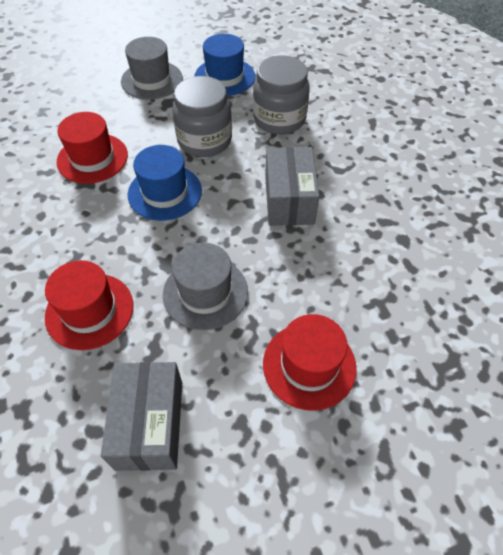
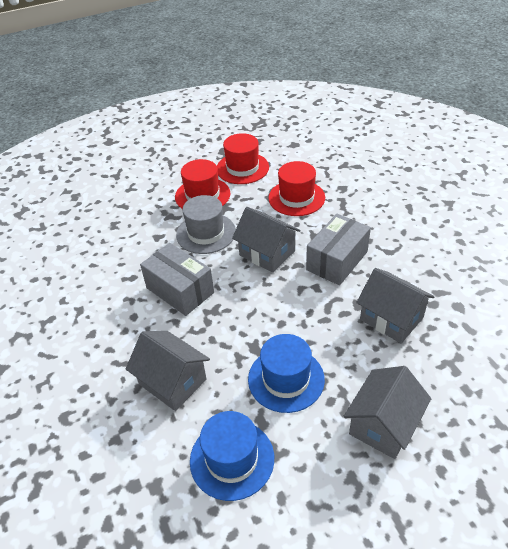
grey hat: 2 -> 1
grey house: 0 -> 4
grey jar: 2 -> 0

